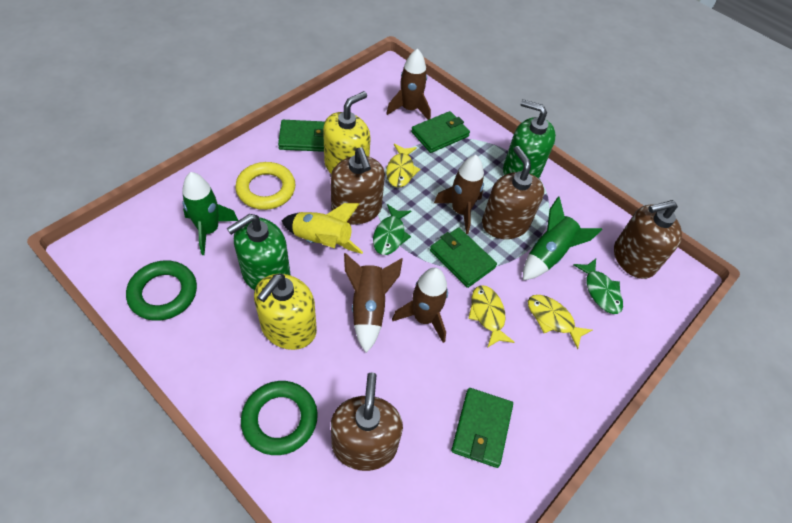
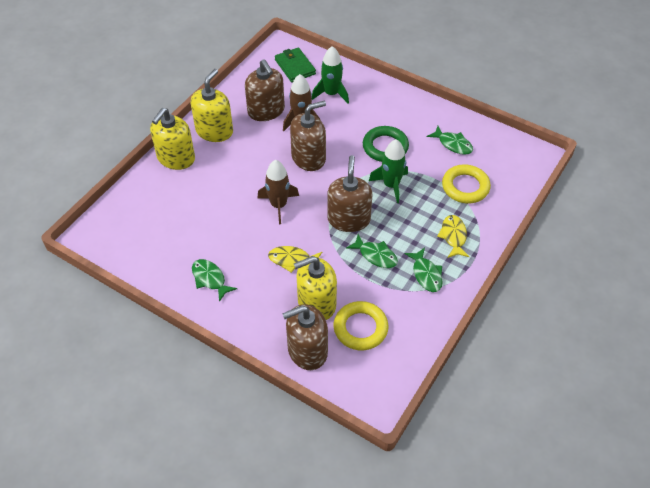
brown rocket: 4 -> 2
green fish: 2 -> 4
green ring: 2 -> 1
green soap dispenser: 2 -> 0
green wallet: 4 -> 1
yellow fish: 3 -> 2
yellow ring: 1 -> 2
yellow rocket: 1 -> 0
yellow soap dispenser: 2 -> 3

